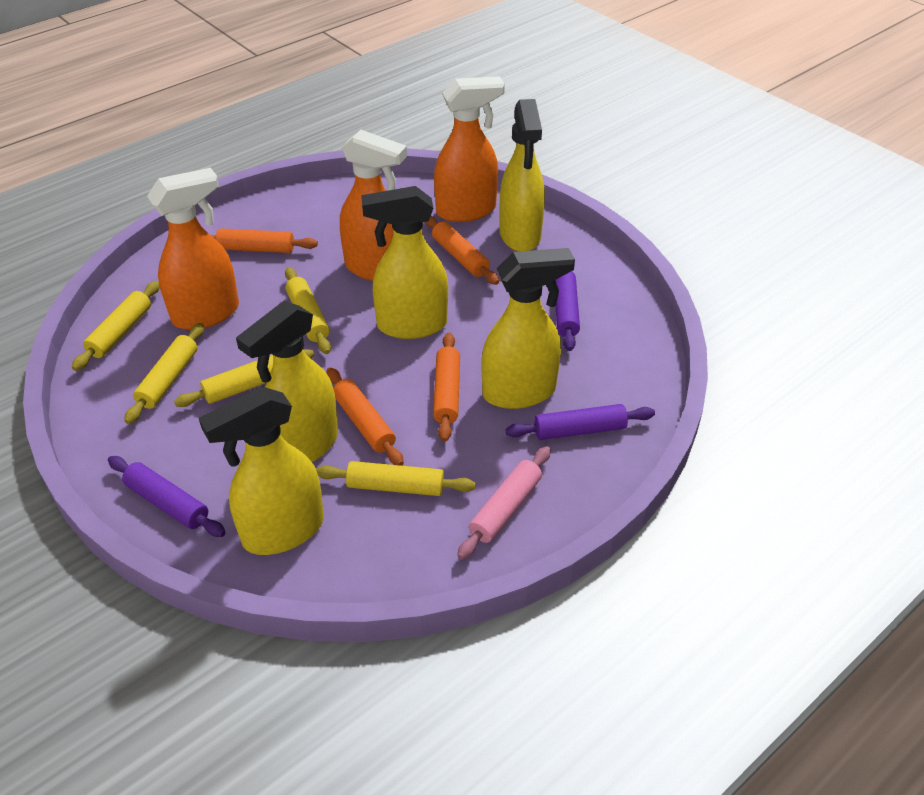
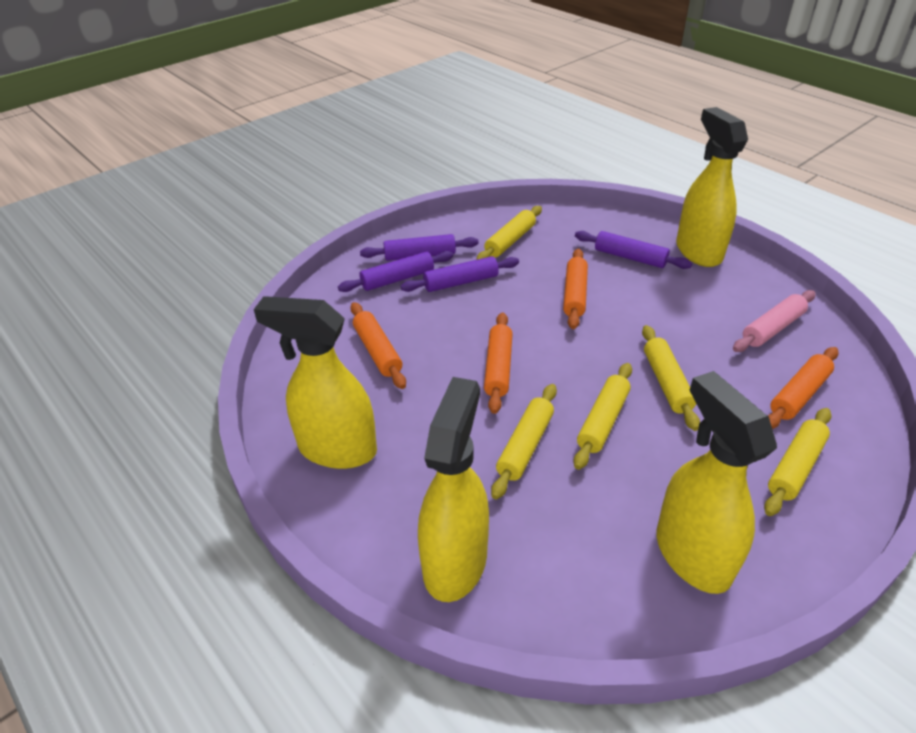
orange spray bottle: 3 -> 0
purple rolling pin: 3 -> 4
yellow spray bottle: 5 -> 4

